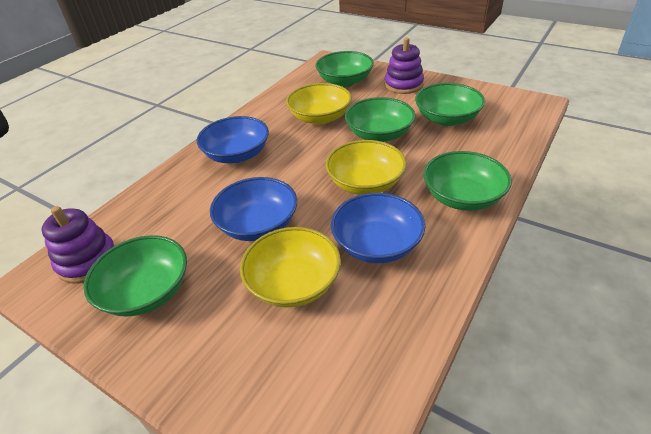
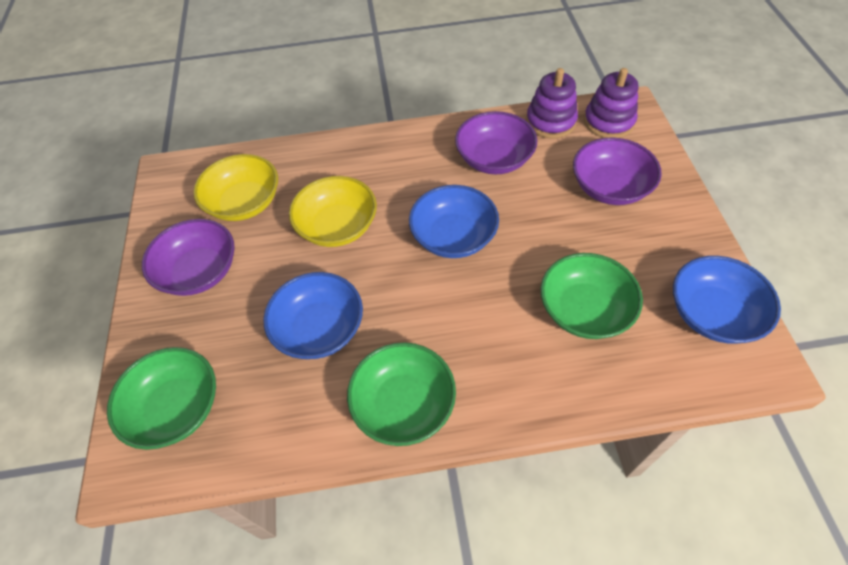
green bowl: 5 -> 3
purple bowl: 0 -> 3
yellow bowl: 3 -> 2

